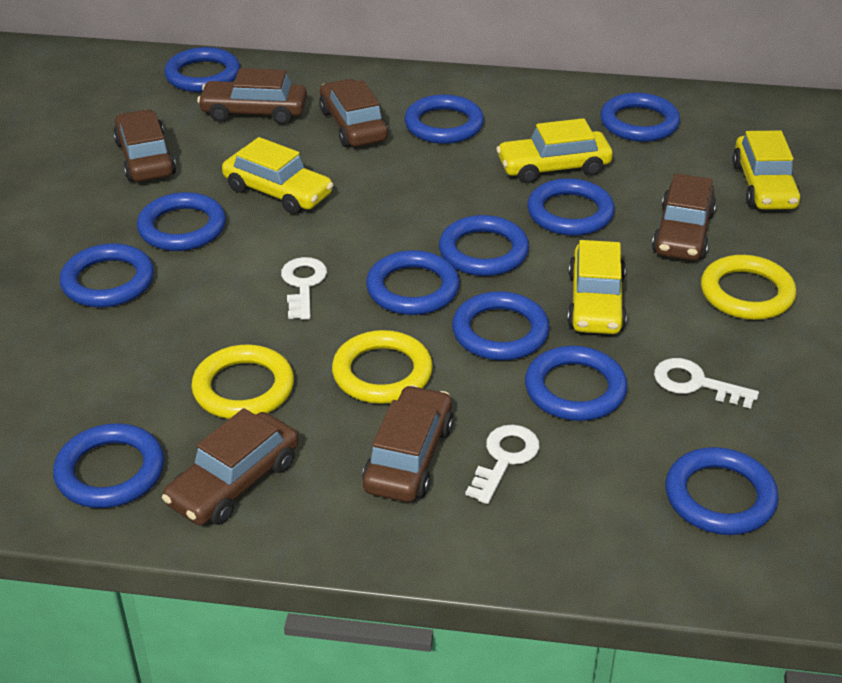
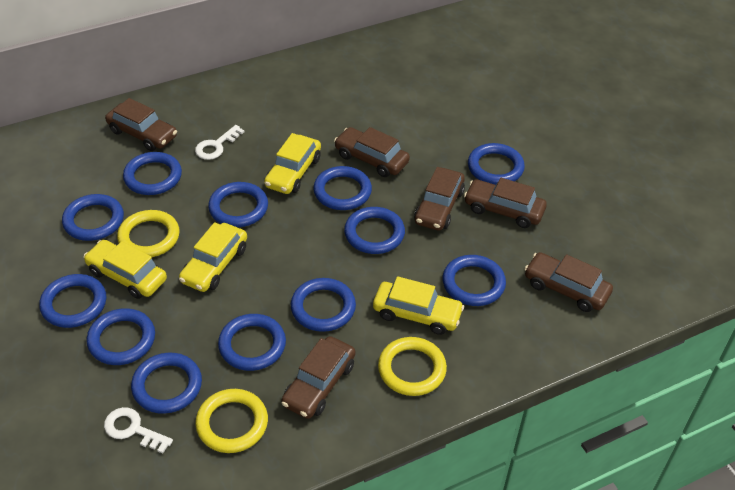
white key: 3 -> 2

